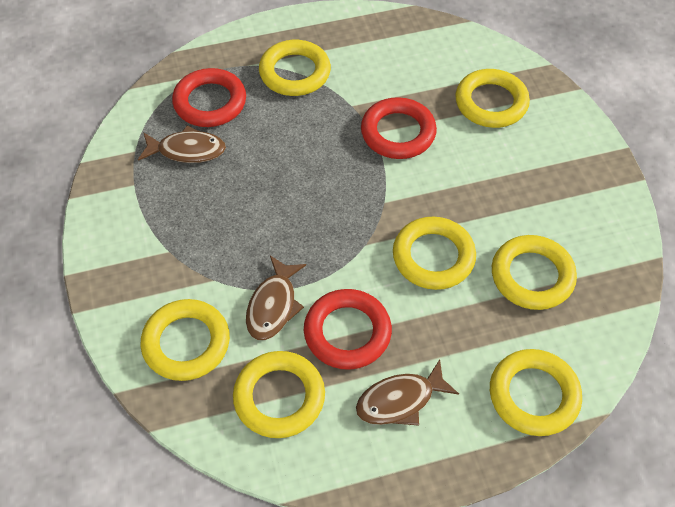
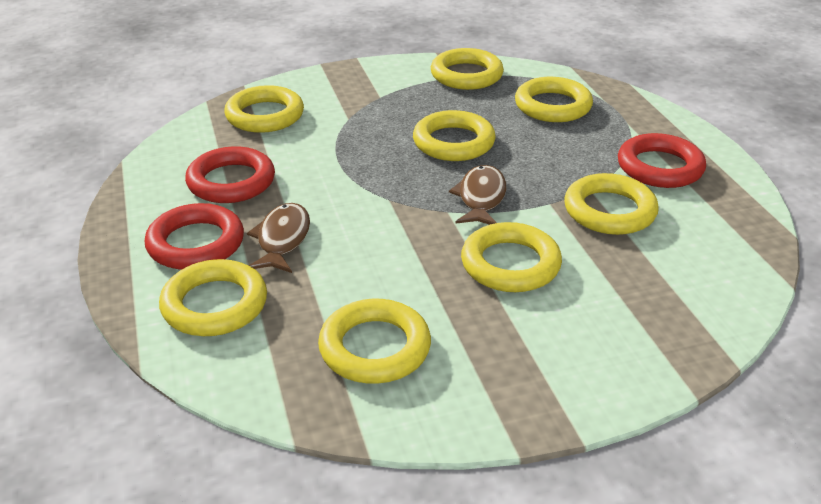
brown fish: 3 -> 2
yellow ring: 7 -> 8

